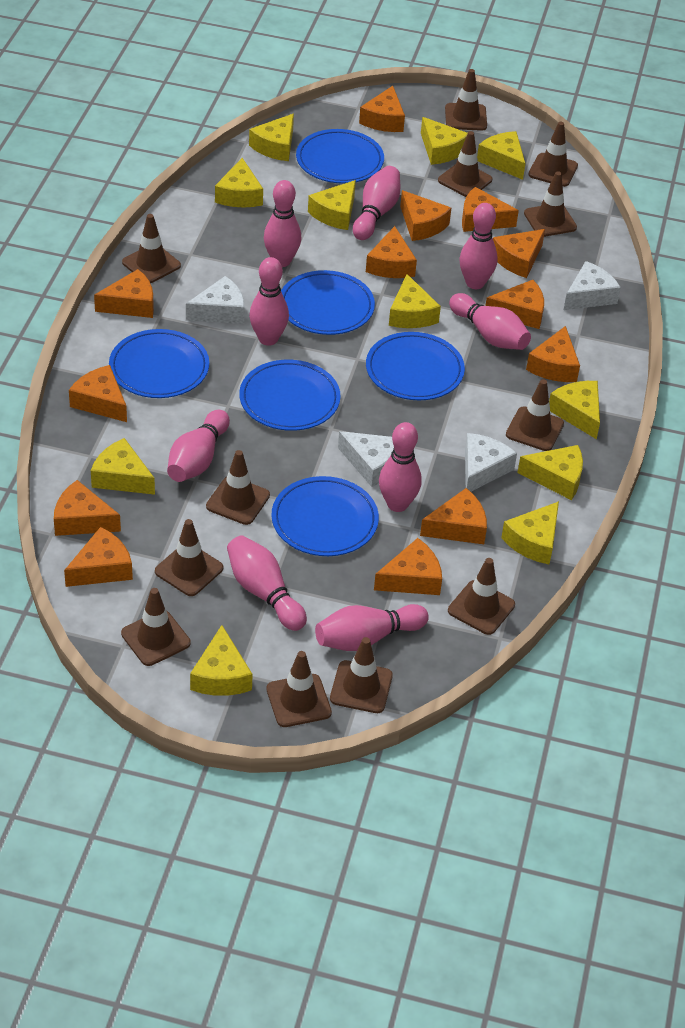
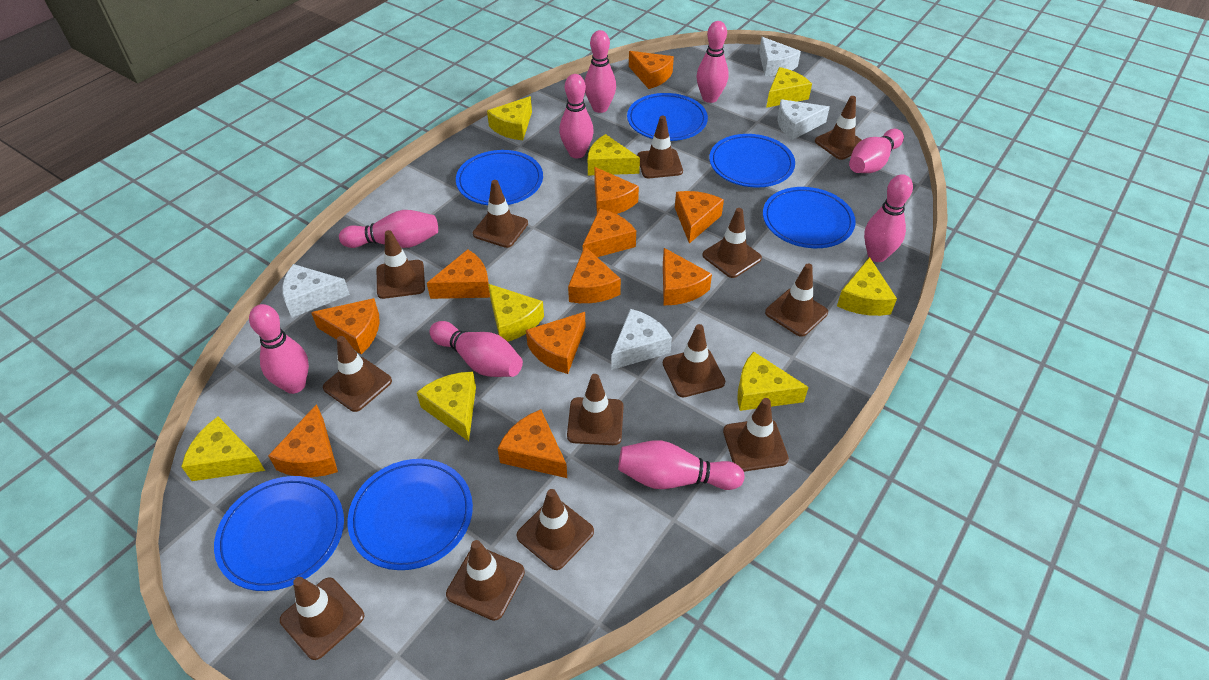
brown traffic cone: 12 -> 13
orange cheese: 13 -> 11
yellow cheese: 11 -> 8

